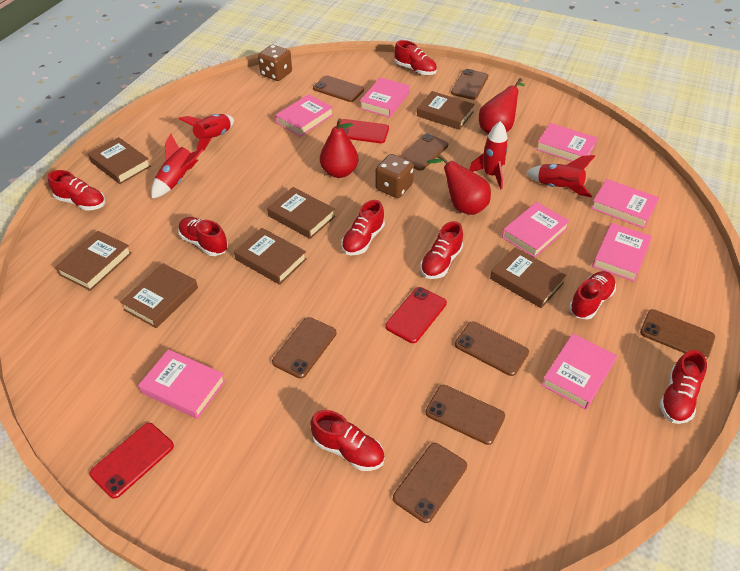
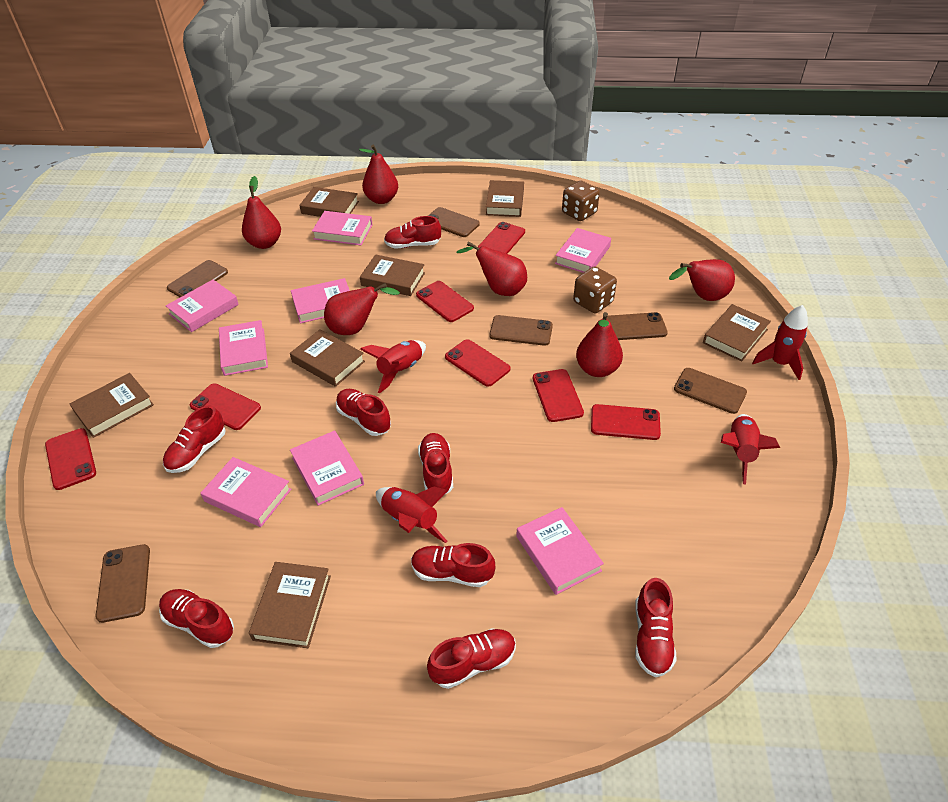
brown phone: 8 -> 6
red pear: 3 -> 6
red phone: 3 -> 7

